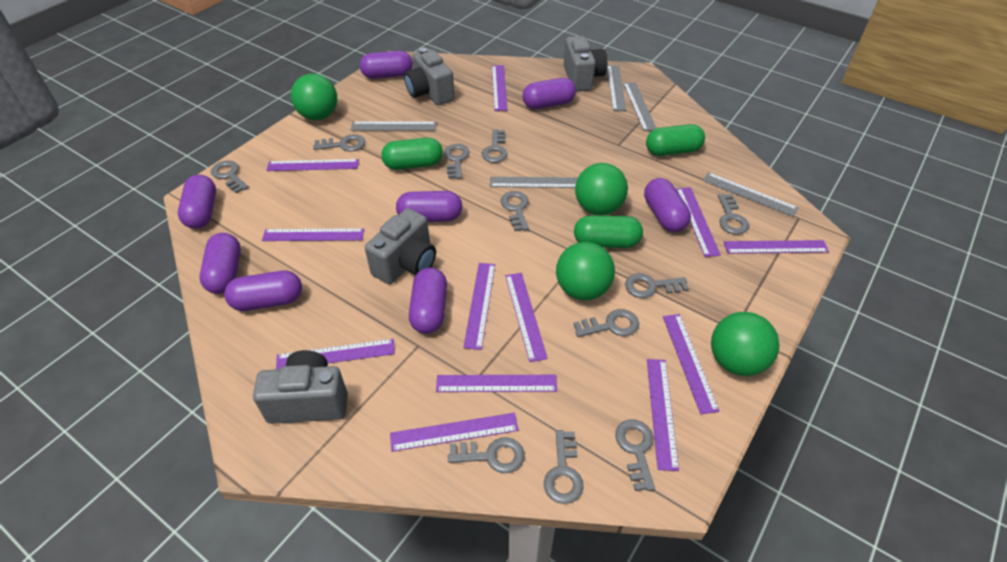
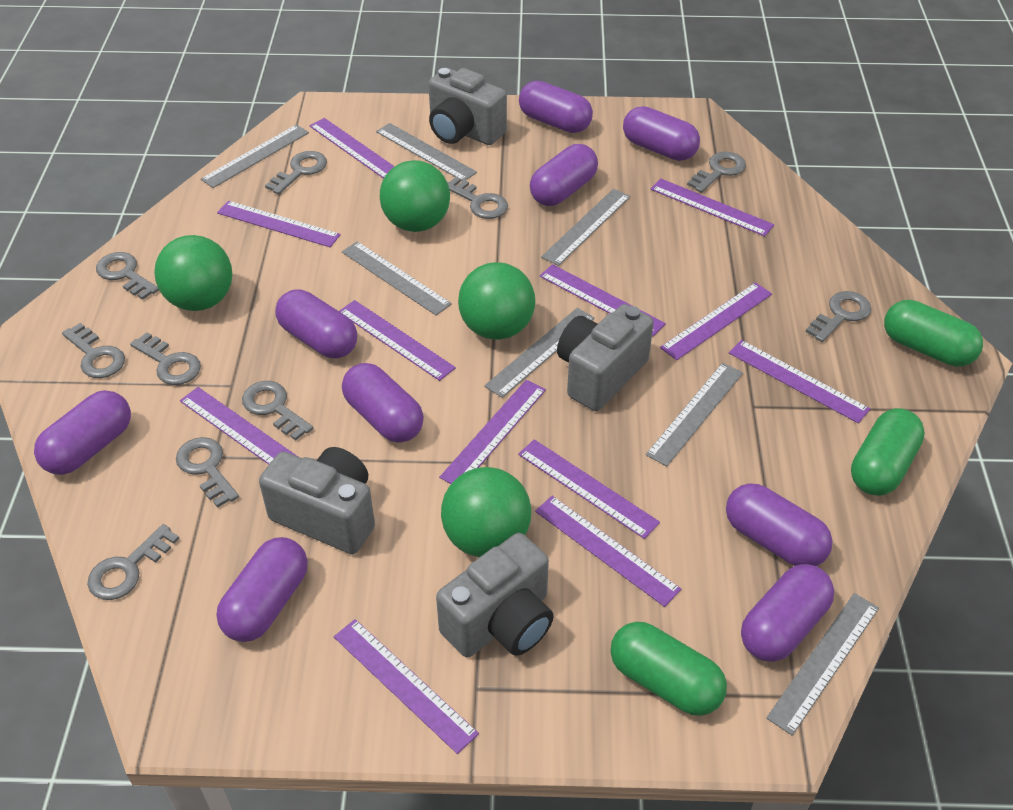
grey key: 11 -> 10
grey ruler: 5 -> 7
purple capsule: 8 -> 9

